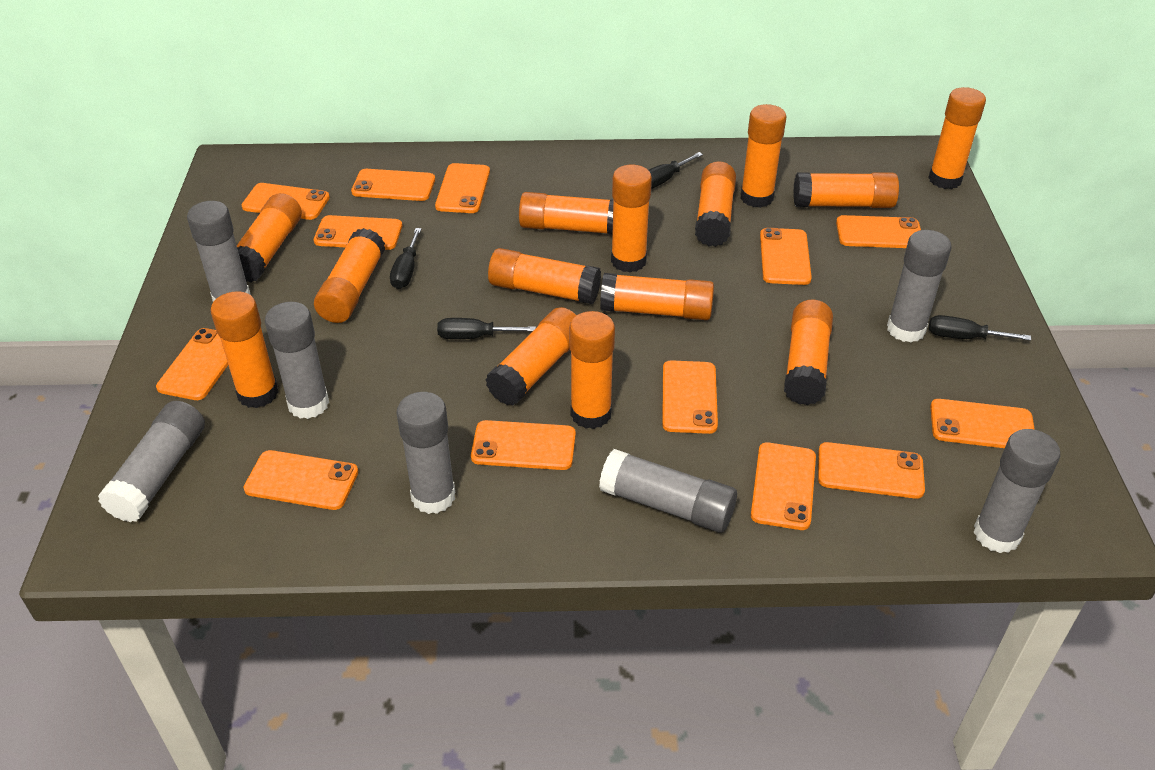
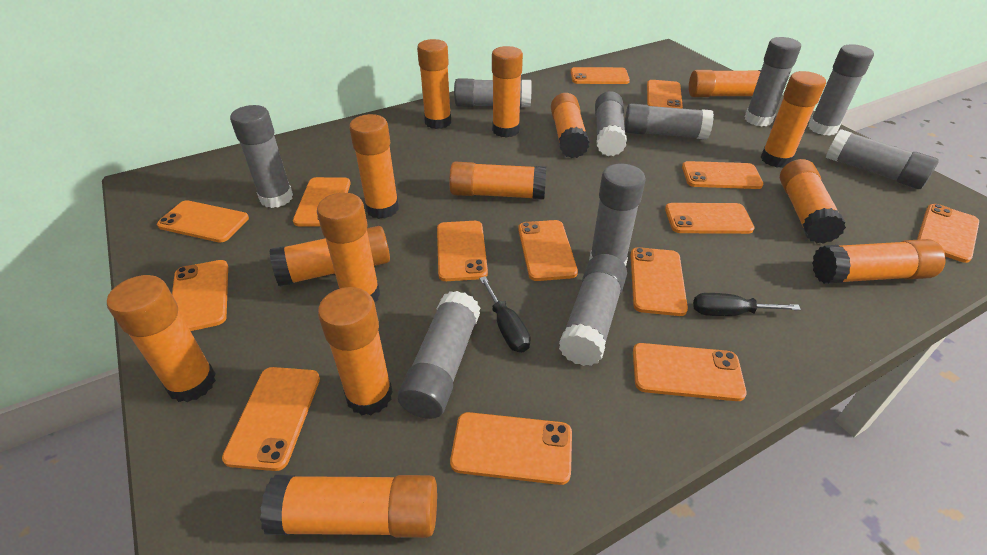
black screwdriver: 4 -> 2
grey glue stick: 7 -> 10
orange phone: 13 -> 14

